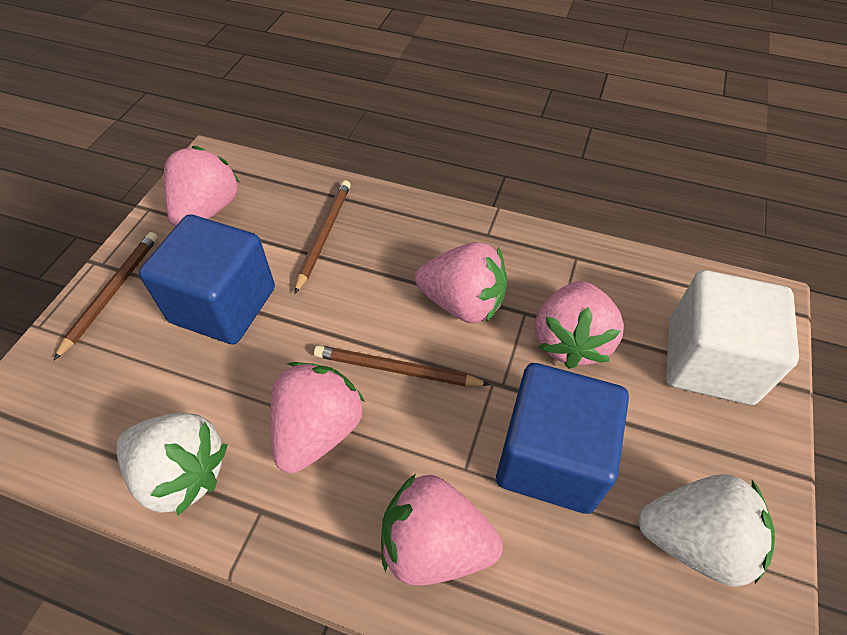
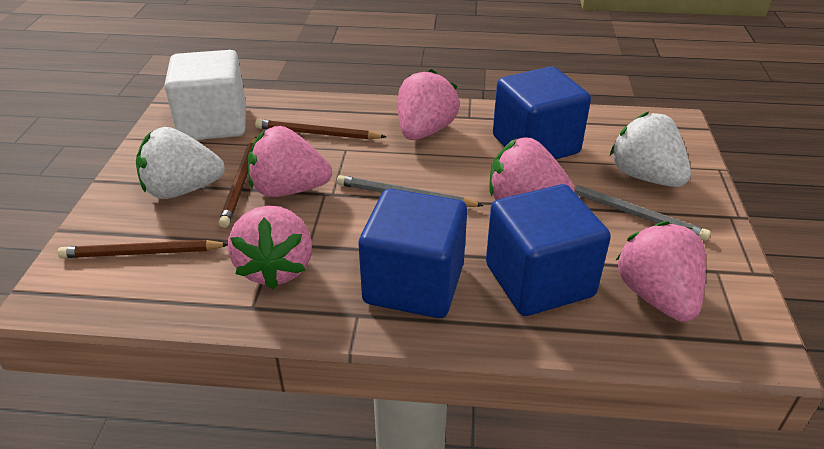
blue cube: 2 -> 3
grey pencil: 0 -> 2

